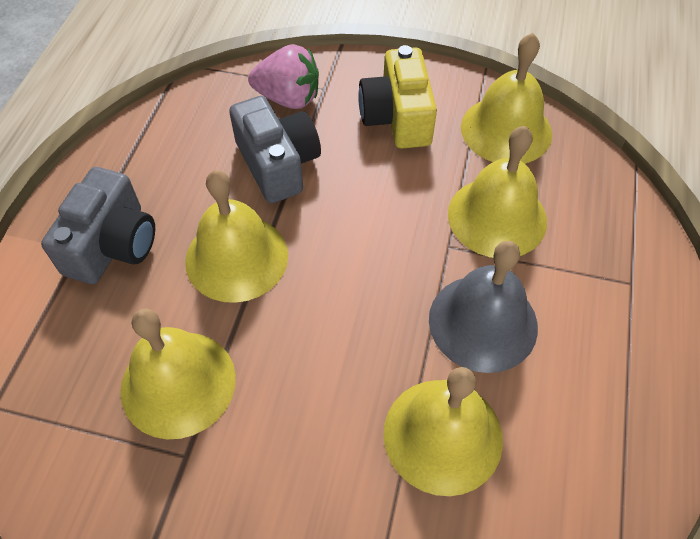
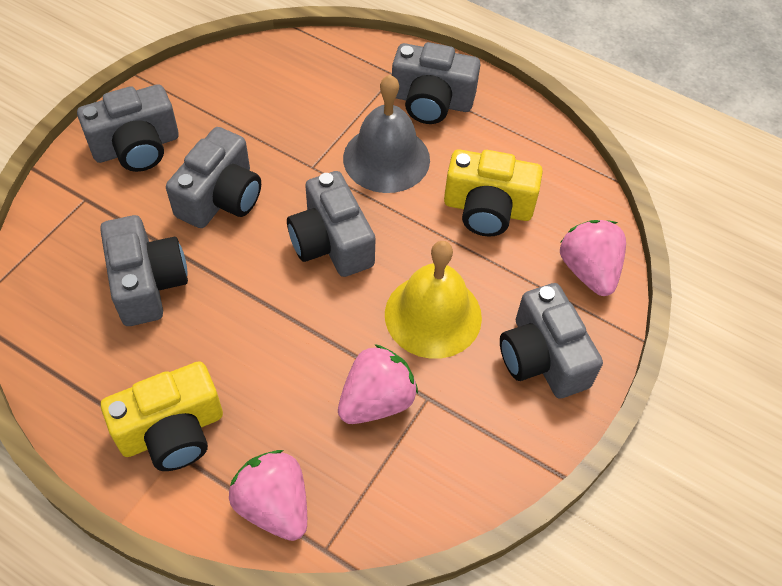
grey camera: 2 -> 6
pink strawberry: 1 -> 3
yellow bell: 5 -> 1
yellow camera: 1 -> 2

